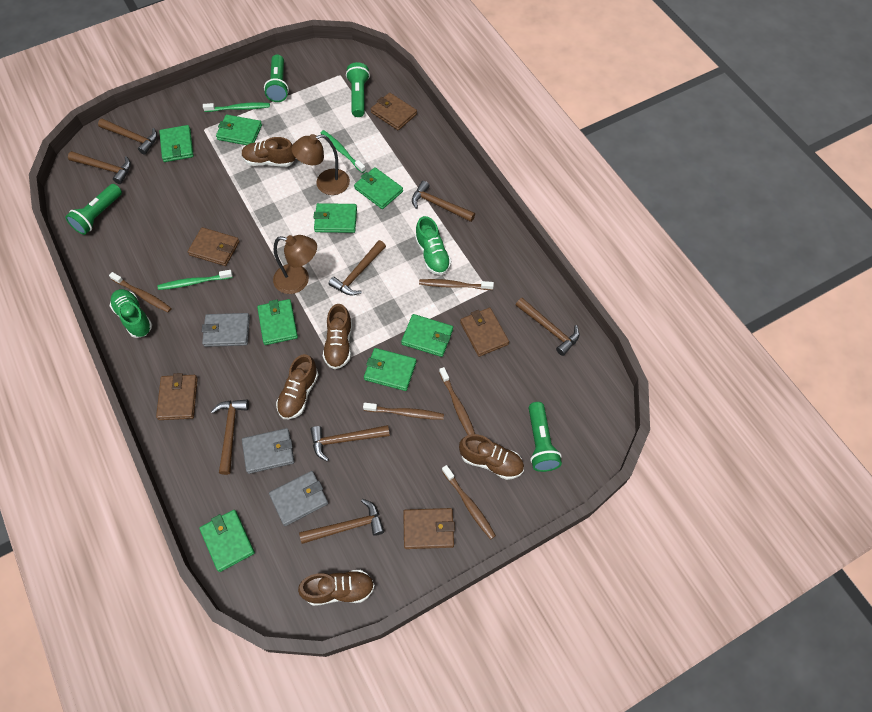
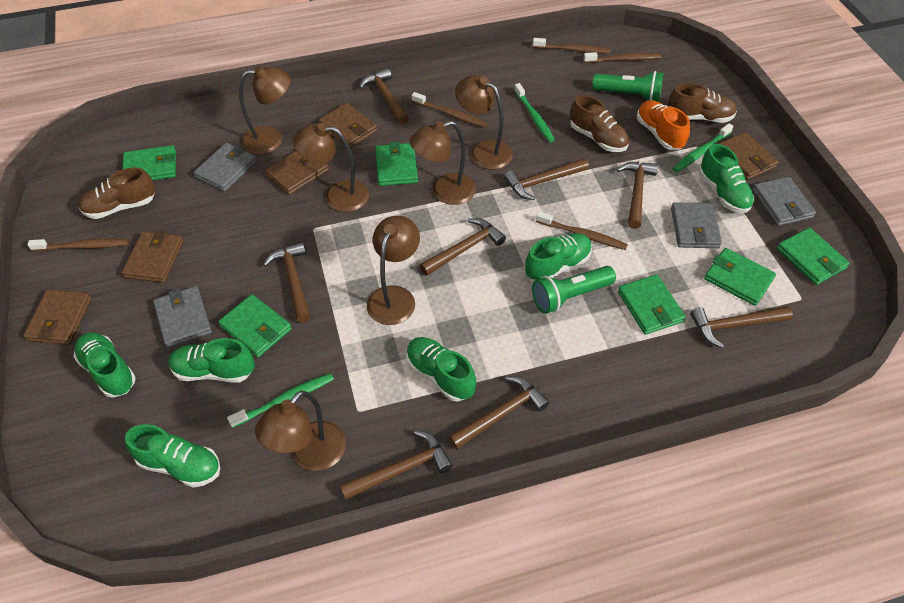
brown lamp: 2 -> 6
brown shoe: 5 -> 3
green flashlight: 4 -> 2
green shoe: 2 -> 6
green wallet: 8 -> 6
grey wallet: 3 -> 4
orange shoe: 0 -> 1

